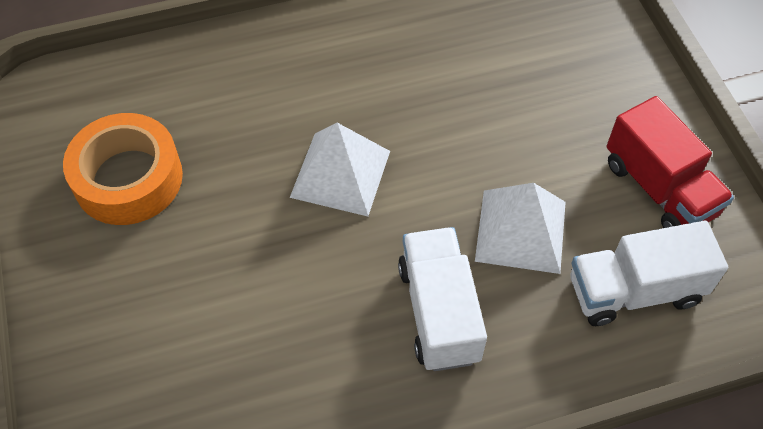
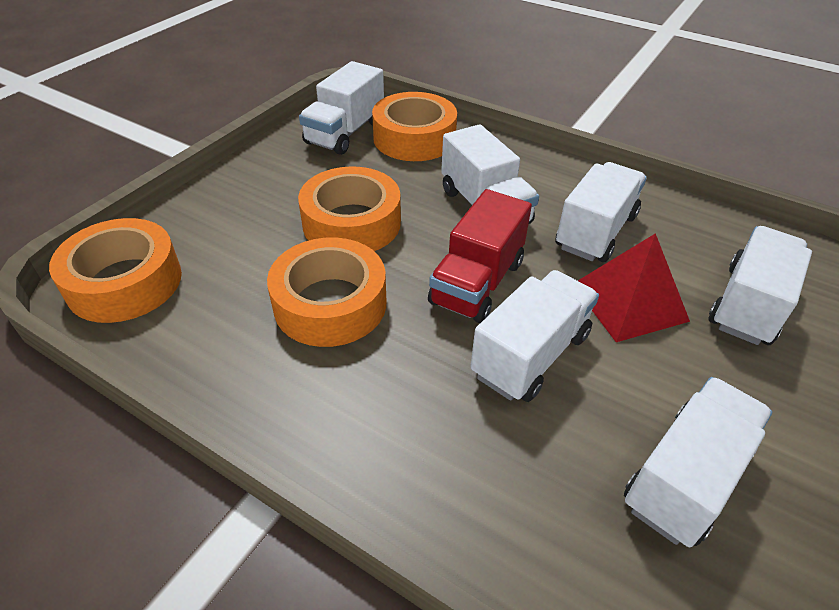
orange tape: 1 -> 4
red pyramid: 0 -> 1
white pyramid: 2 -> 0
white truck: 2 -> 6

